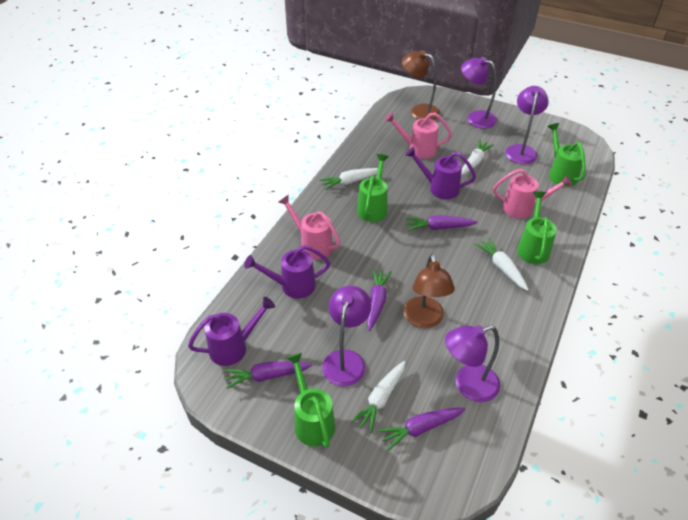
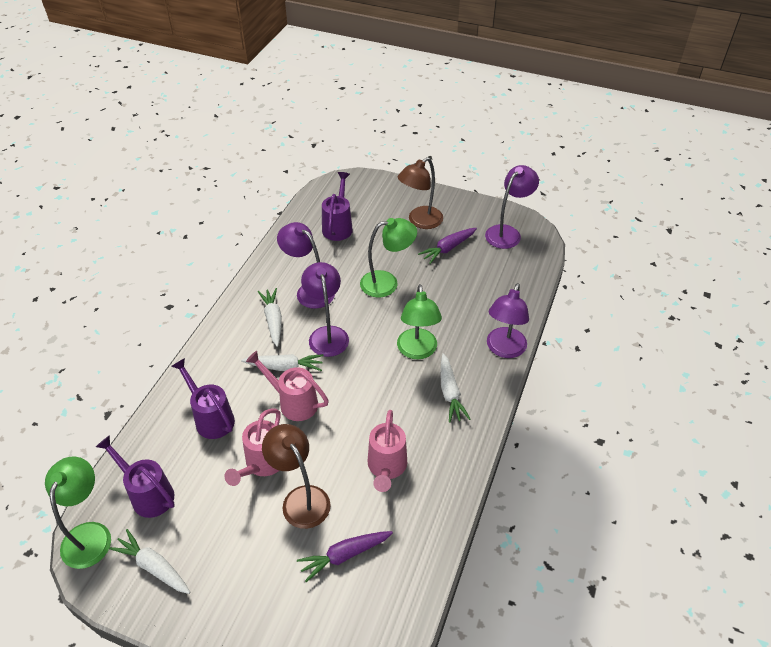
green lamp: 0 -> 3
green watering can: 4 -> 0
purple carrot: 4 -> 2

